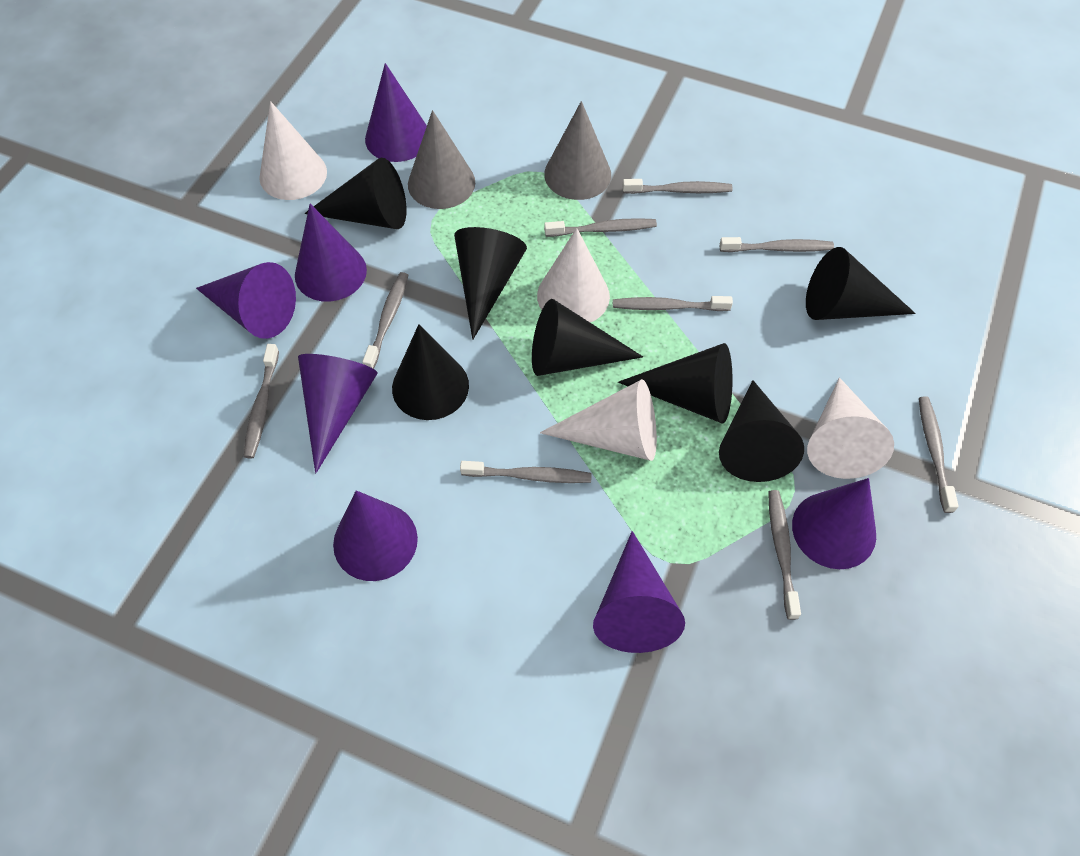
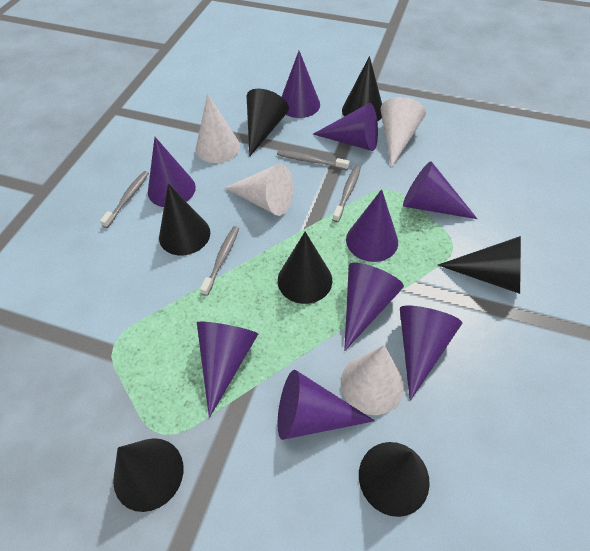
grey cone: 2 -> 0
grey toothbrush: 9 -> 4
purple cone: 7 -> 9

